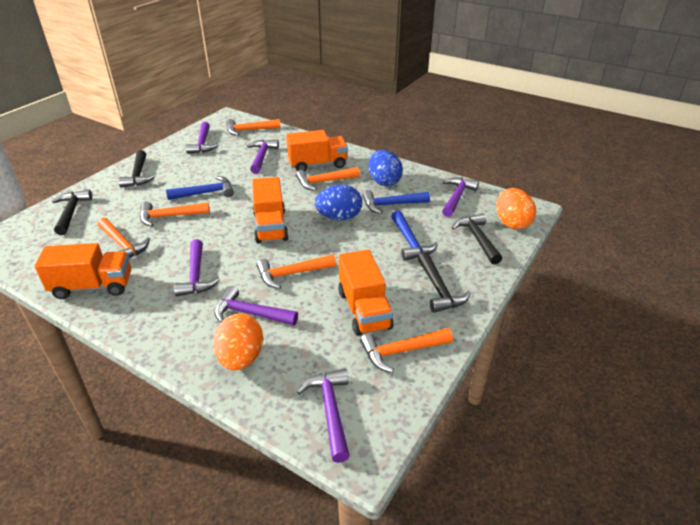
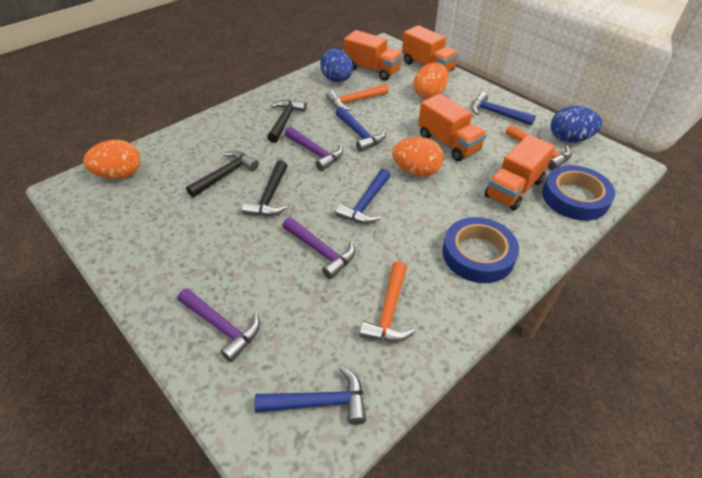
black hammer: 4 -> 3
blue hammer: 3 -> 4
blue tape: 0 -> 2
orange egg: 2 -> 3
orange hammer: 6 -> 3
purple hammer: 6 -> 3

